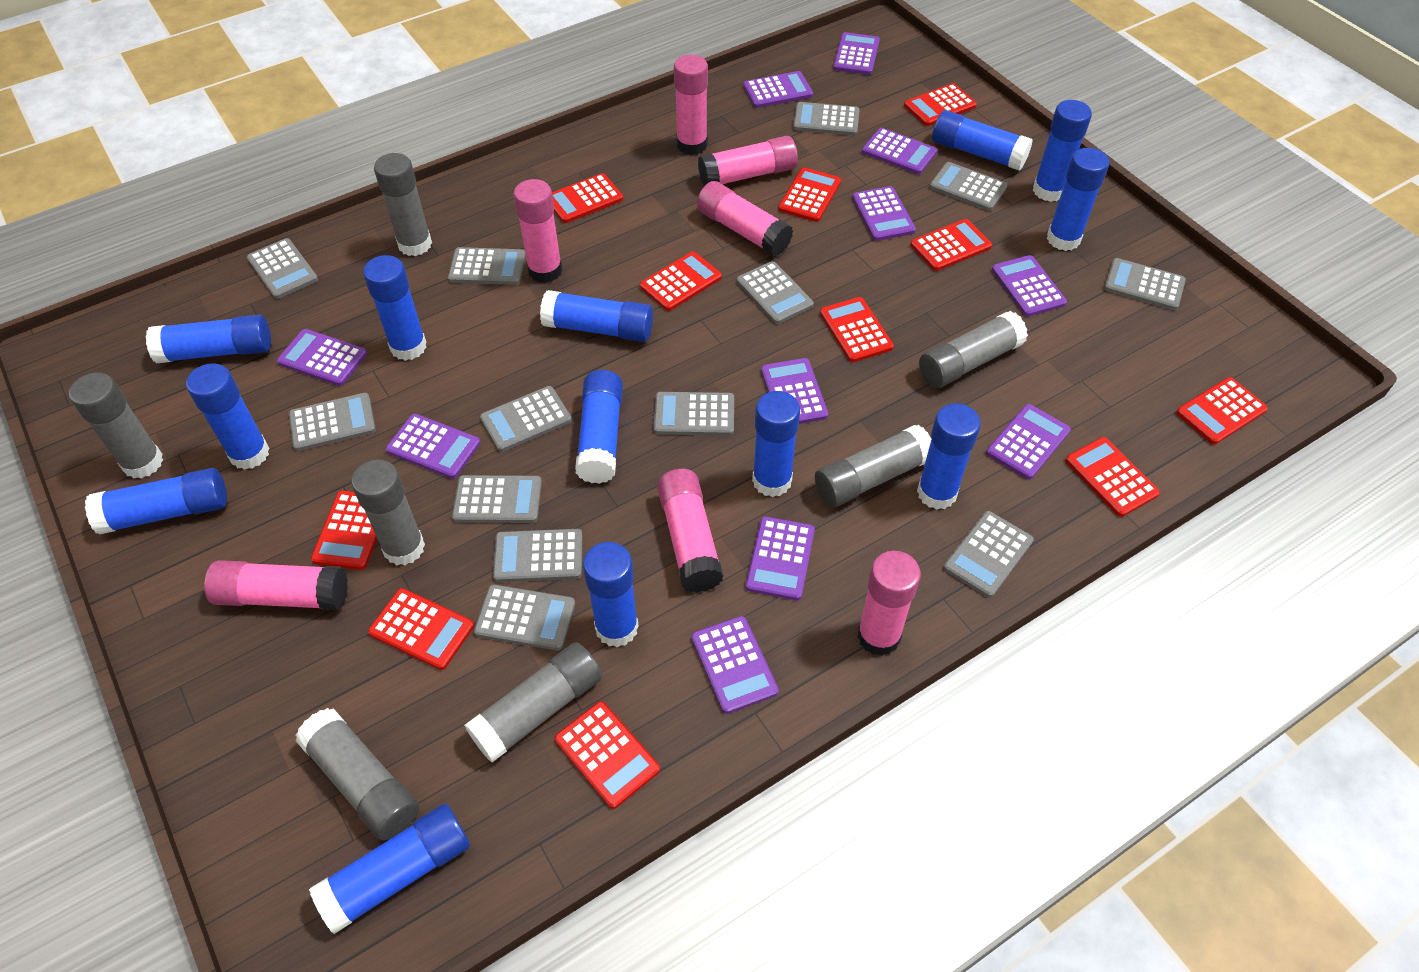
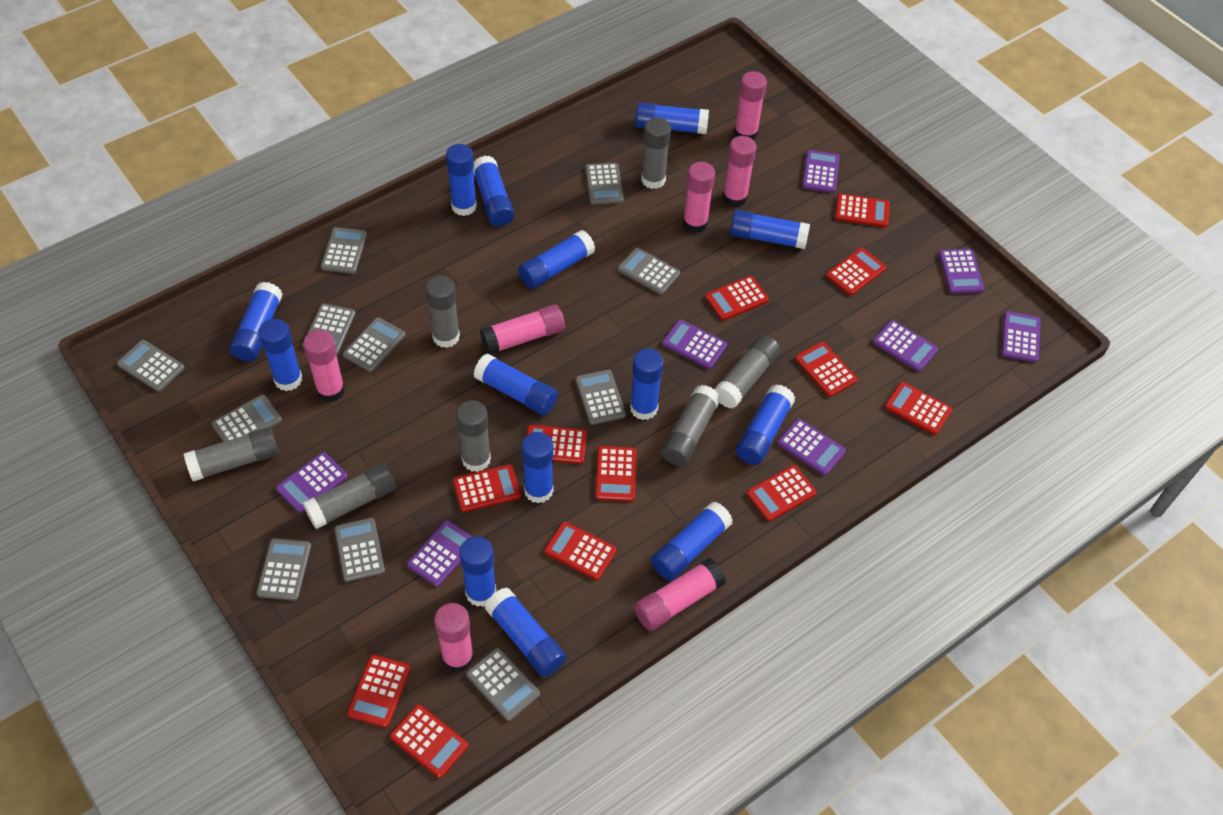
blue glue stick: 13 -> 14
grey calculator: 13 -> 11
purple calculator: 11 -> 8
red calculator: 11 -> 12

